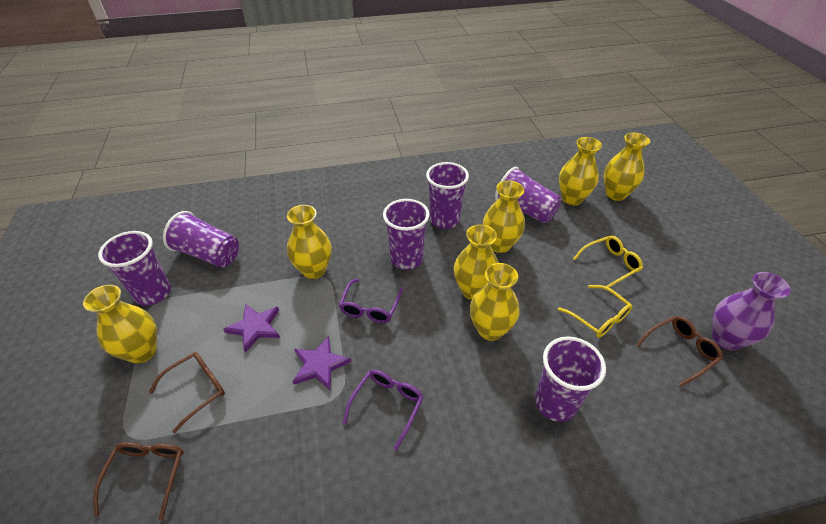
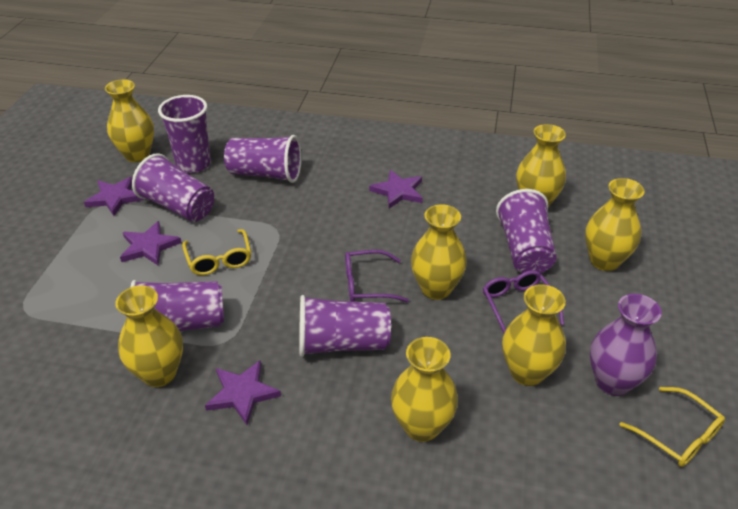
brown glasses: 3 -> 0
purple star: 2 -> 4

